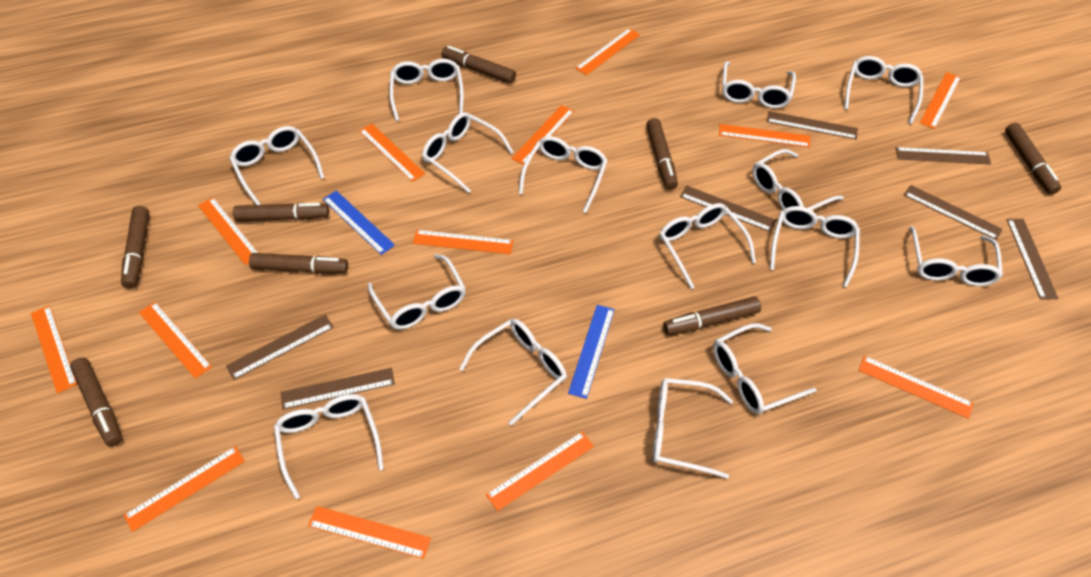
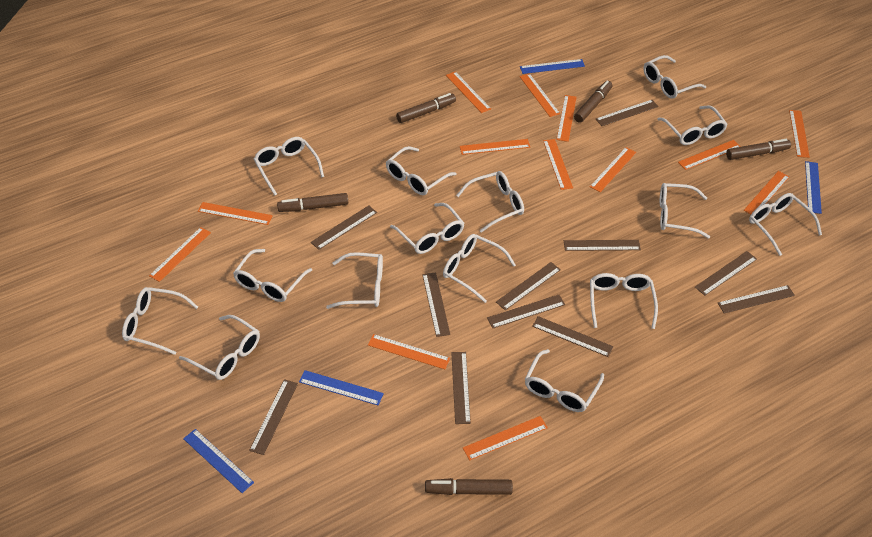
blue ruler: 2 -> 4
brown marker: 8 -> 5
brown ruler: 7 -> 11

